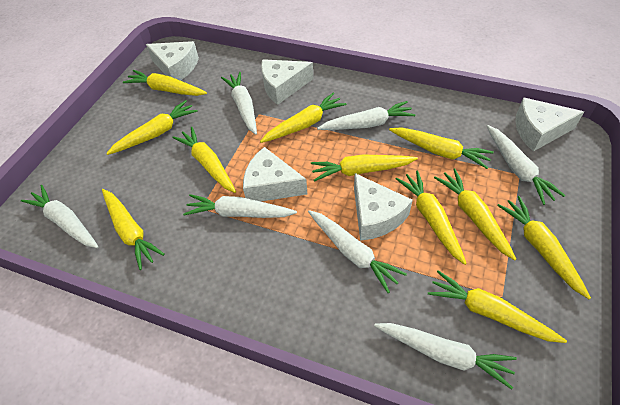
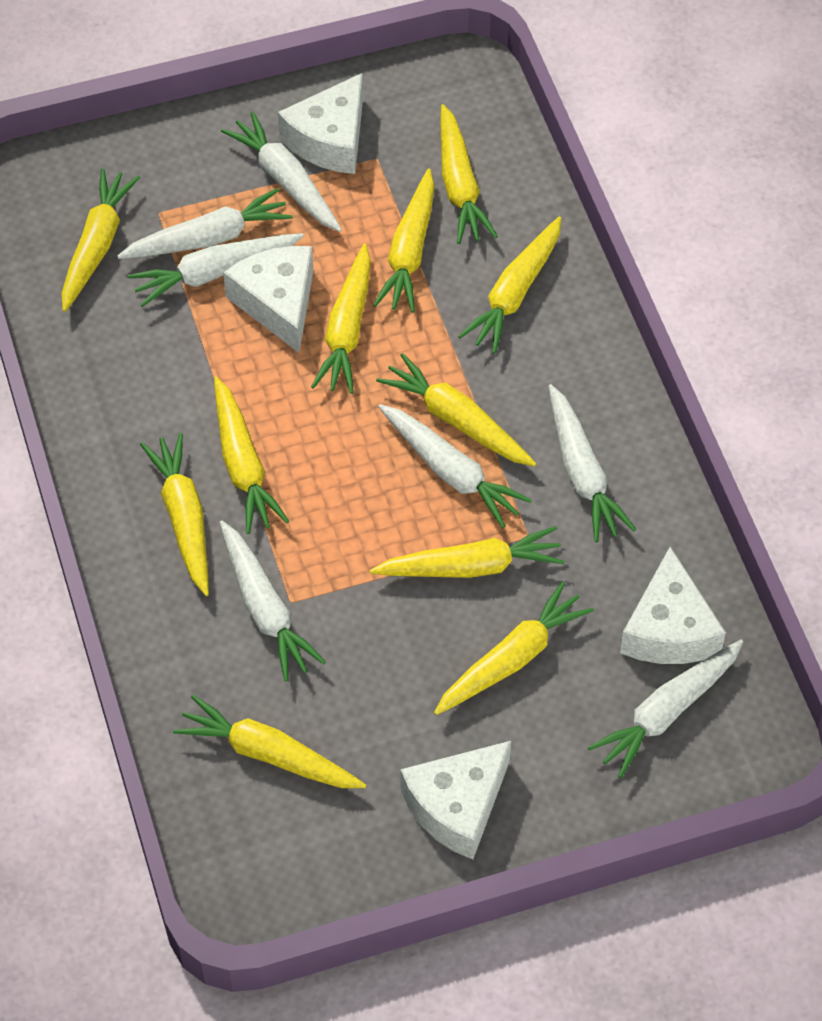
white cheese: 5 -> 4

